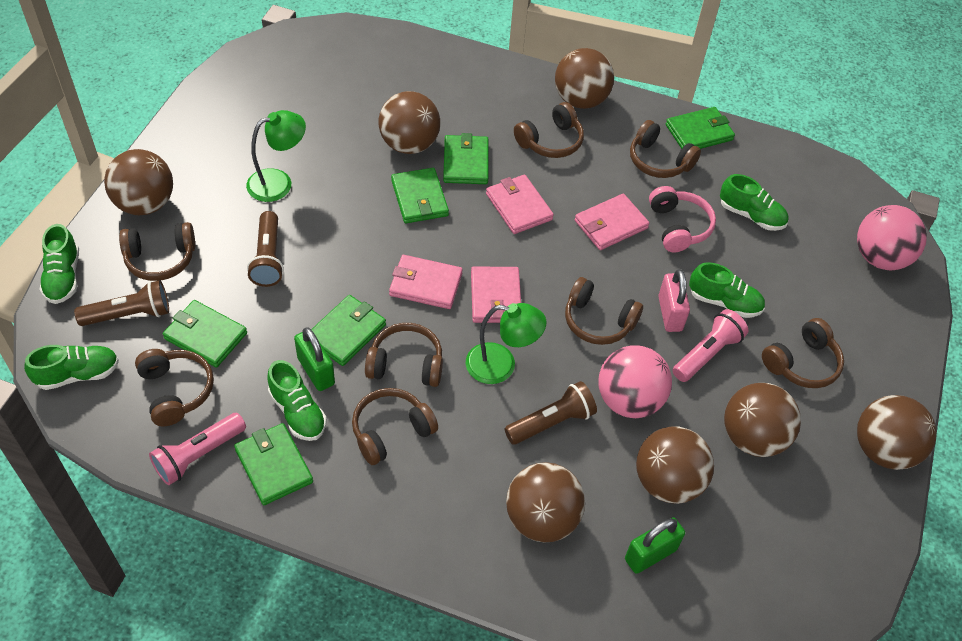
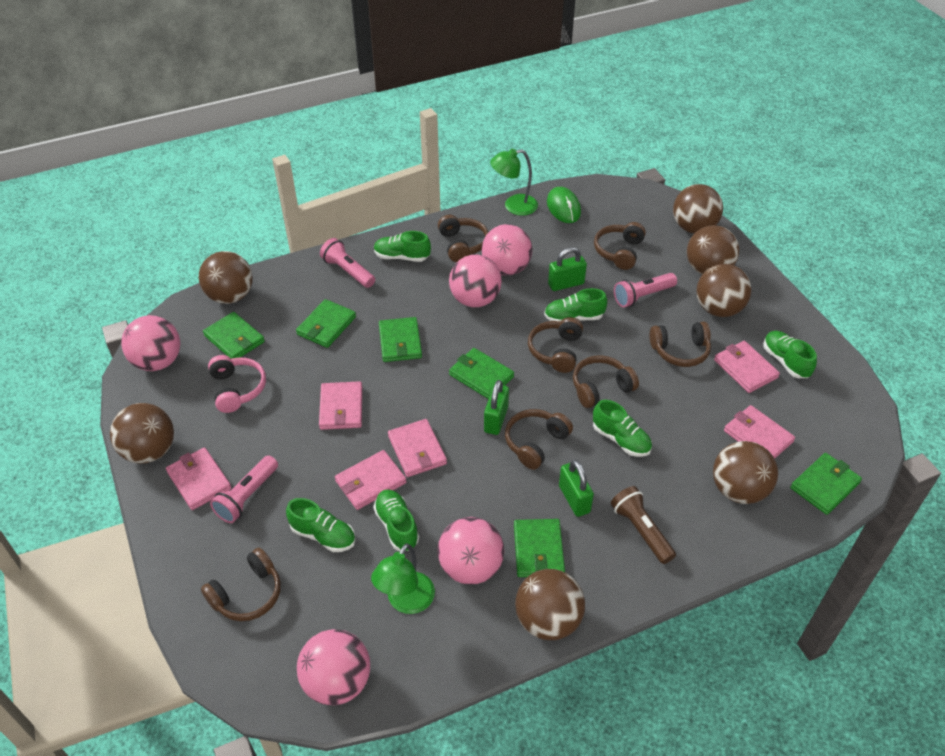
brown flashlight: 3 -> 1
brown headphones: 8 -> 7
green mouse: 0 -> 1
green padlock: 2 -> 3
green shoe: 5 -> 6
pink ball: 2 -> 5
pink flashlight: 2 -> 3
pink padlock: 1 -> 0
pink wallet: 4 -> 6

